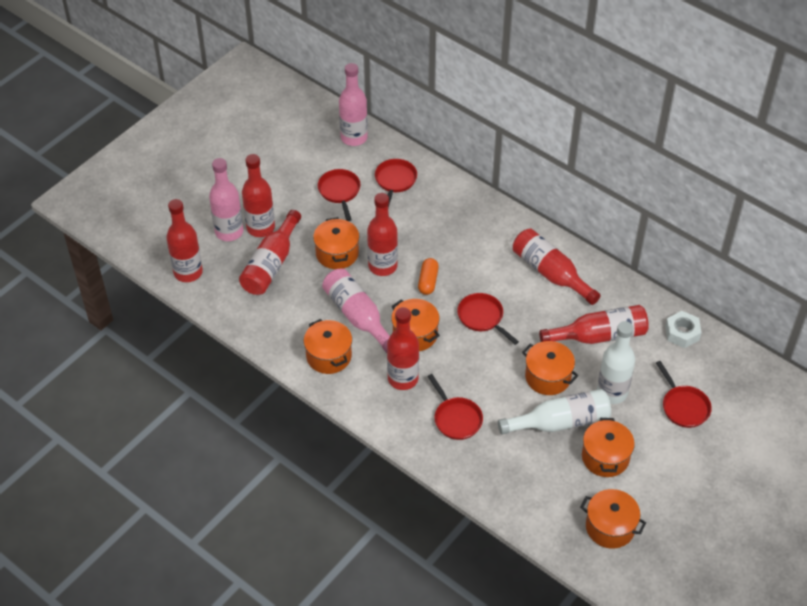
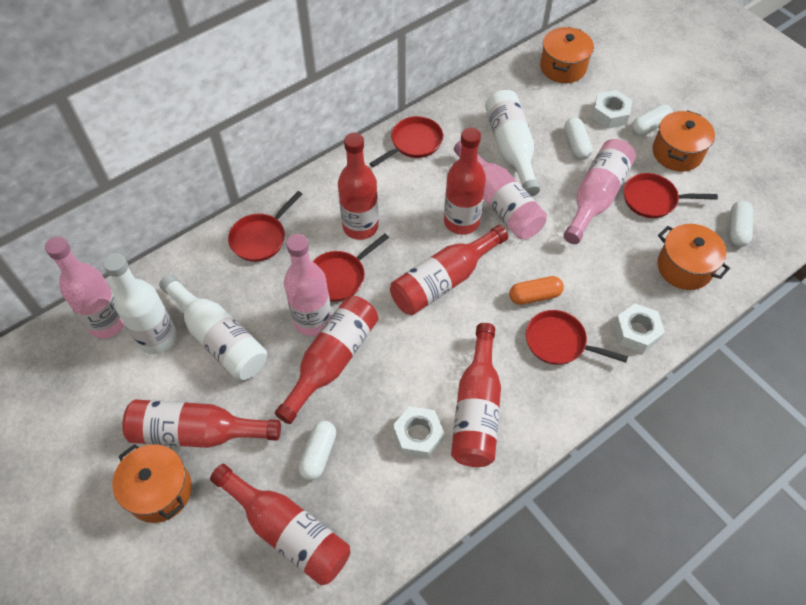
orange pot: 6 -> 4
pink bottle: 3 -> 4
white bottle: 2 -> 3
white capsule: 0 -> 4
white nut: 1 -> 3

